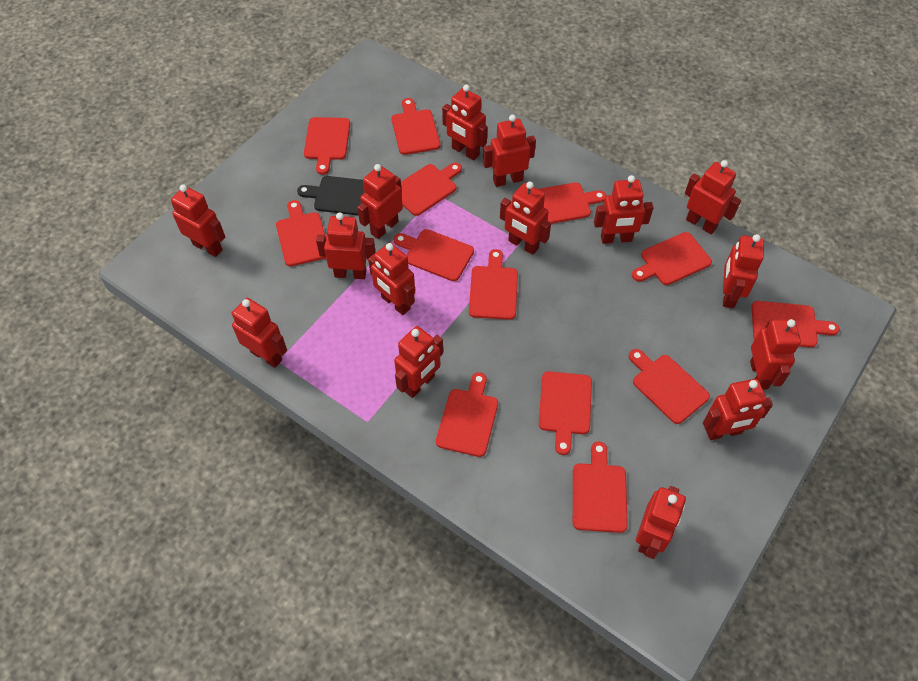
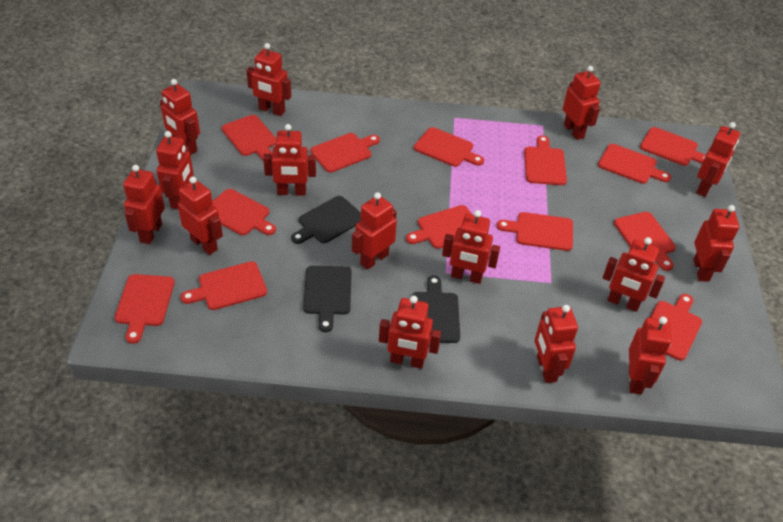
black cutting board: 1 -> 3

